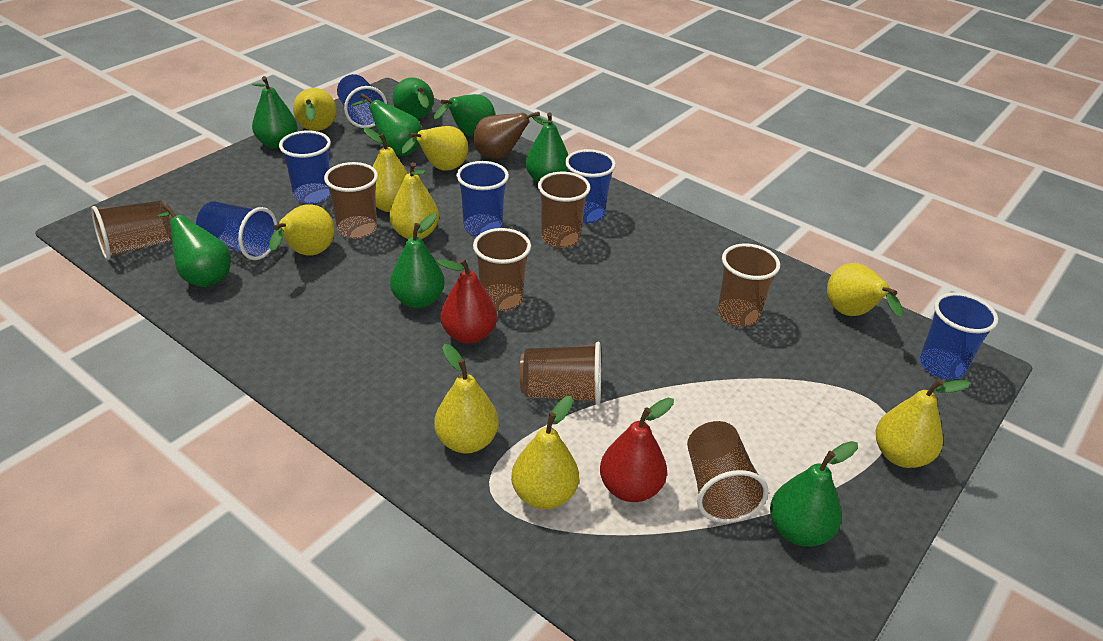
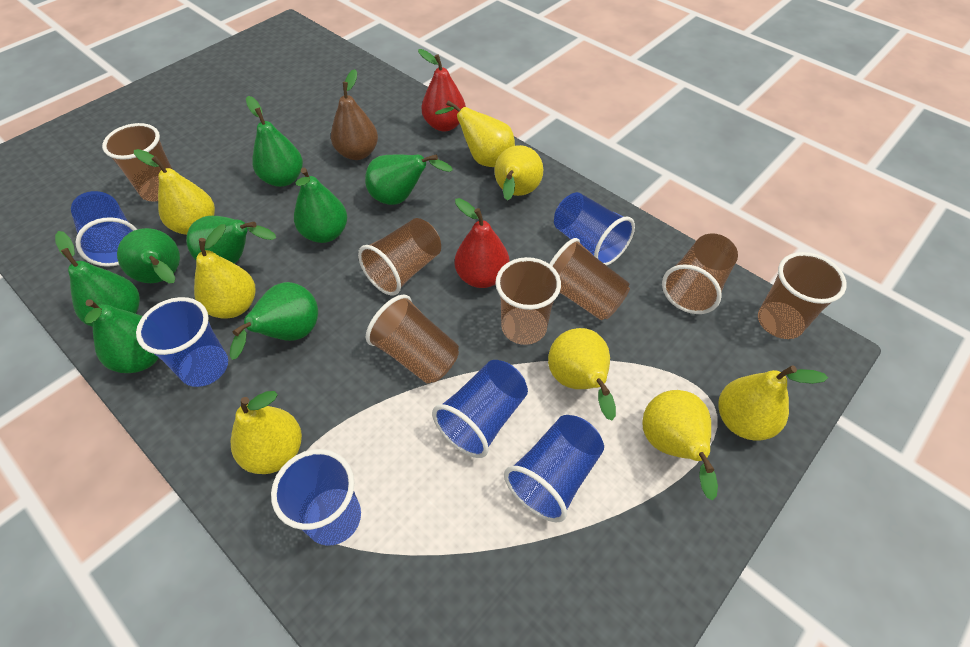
yellow pear: 9 -> 8

